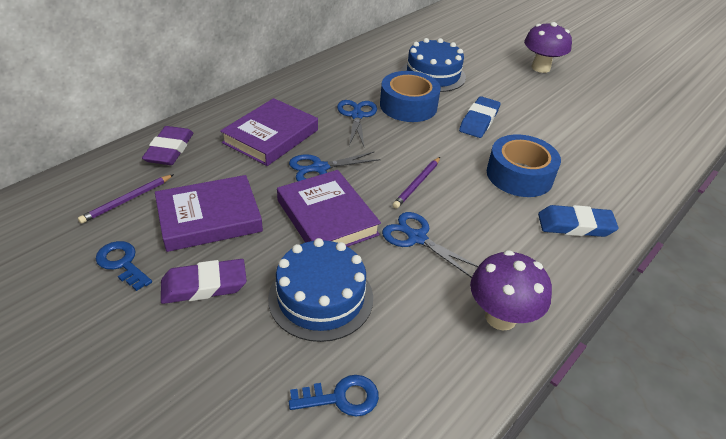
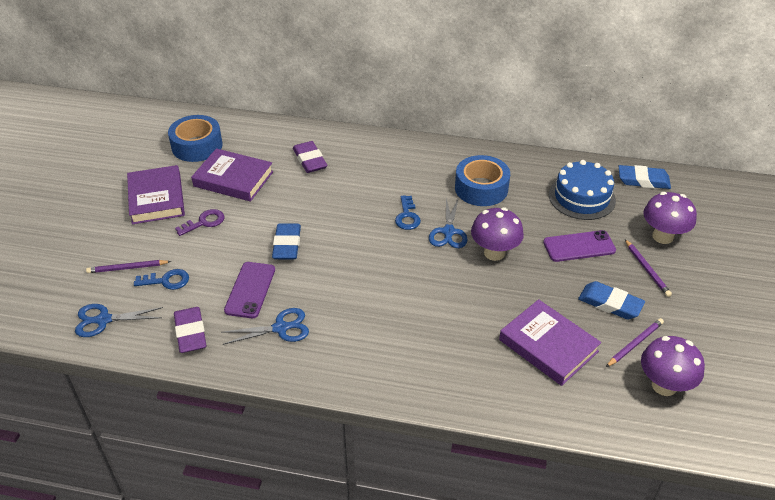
blue cake: 2 -> 1
blue eraser: 2 -> 3
purple key: 0 -> 1
purple mushroom: 2 -> 3
purple pencil: 2 -> 3
purple phone: 0 -> 2

